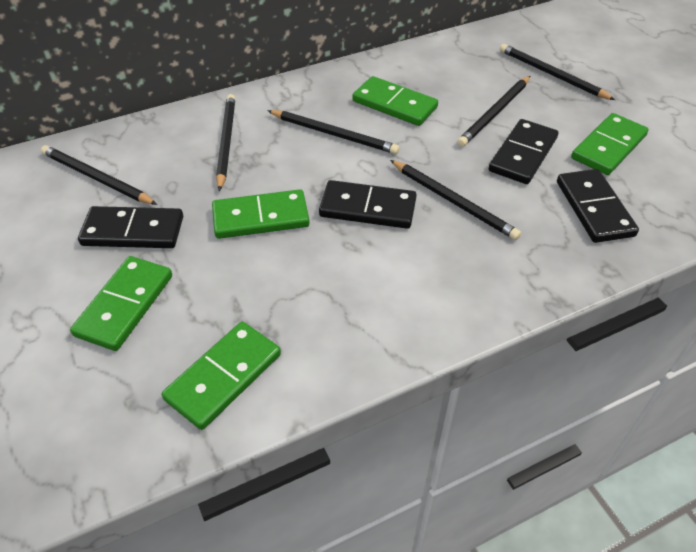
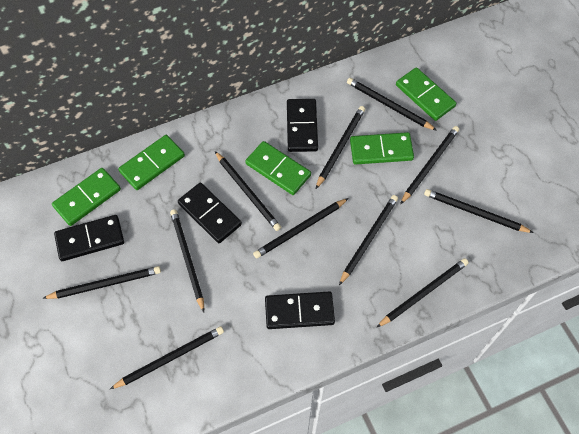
black pencil: 6 -> 11

